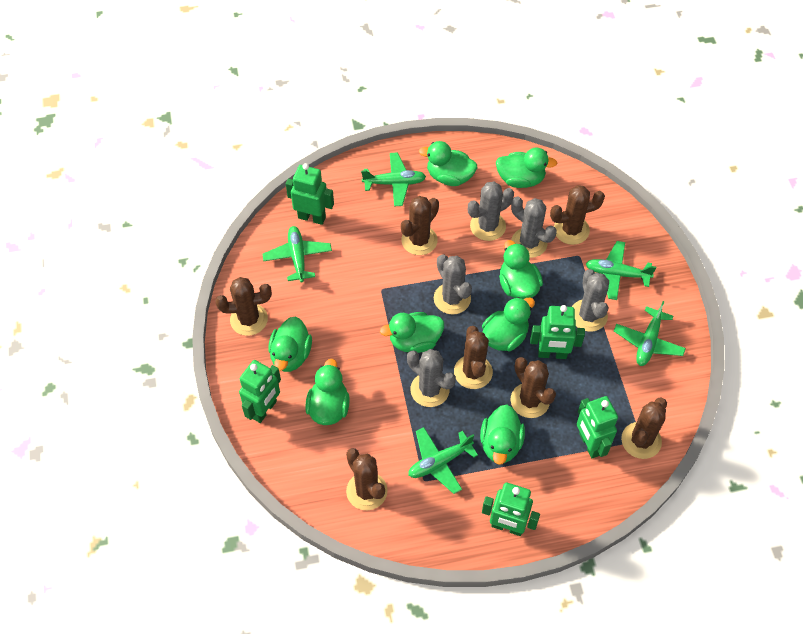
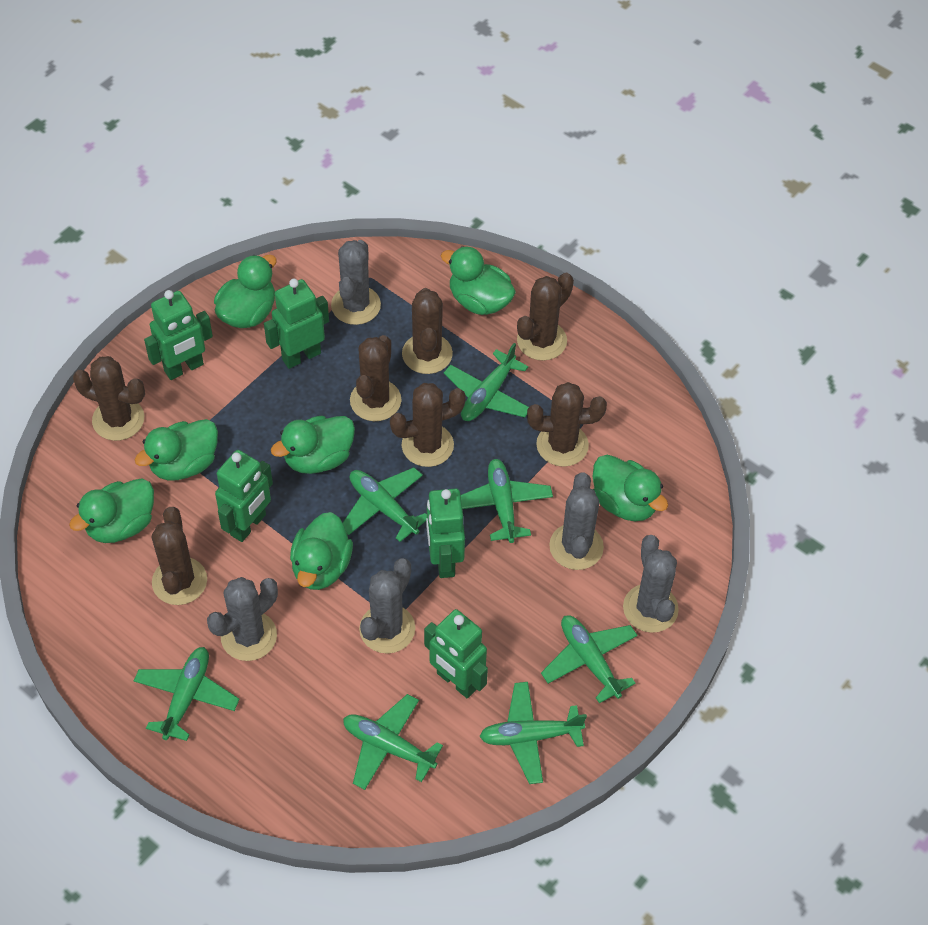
green duck: 8 -> 7
green plane: 5 -> 7

